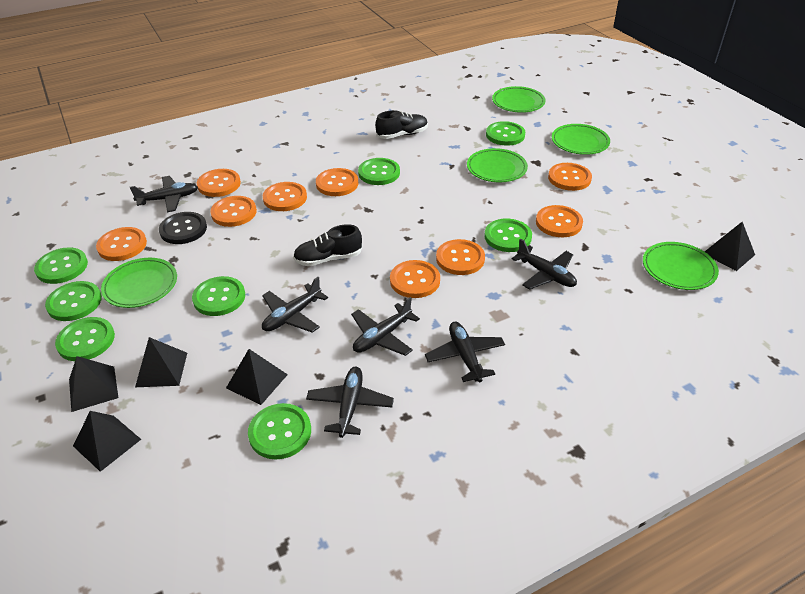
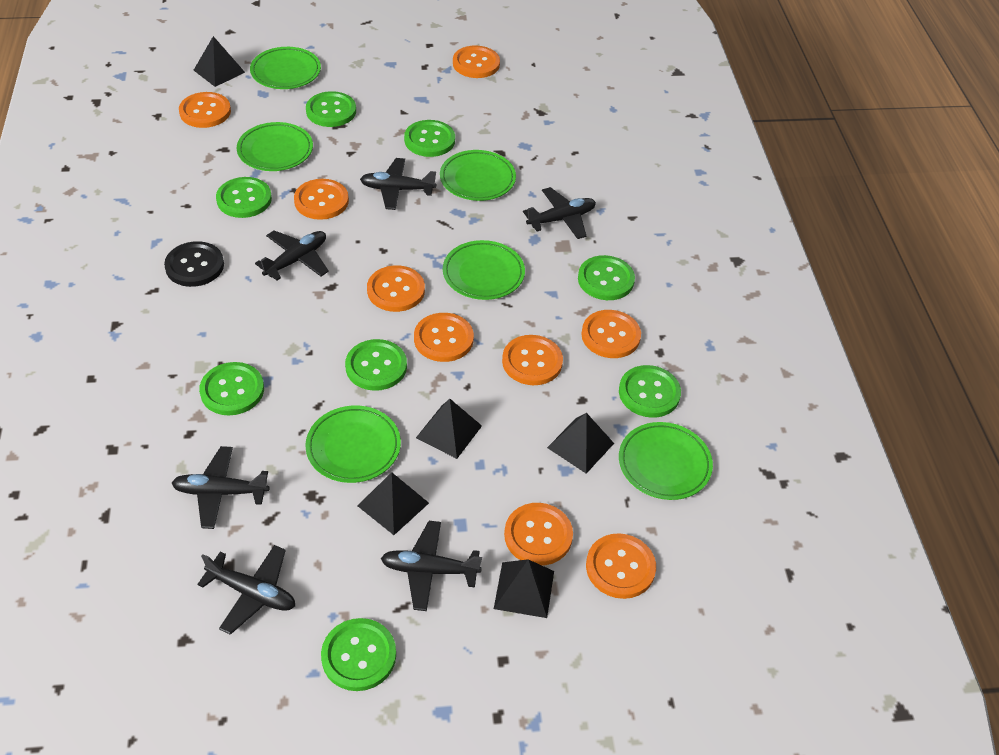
black shoe: 2 -> 0
green plate: 5 -> 6

